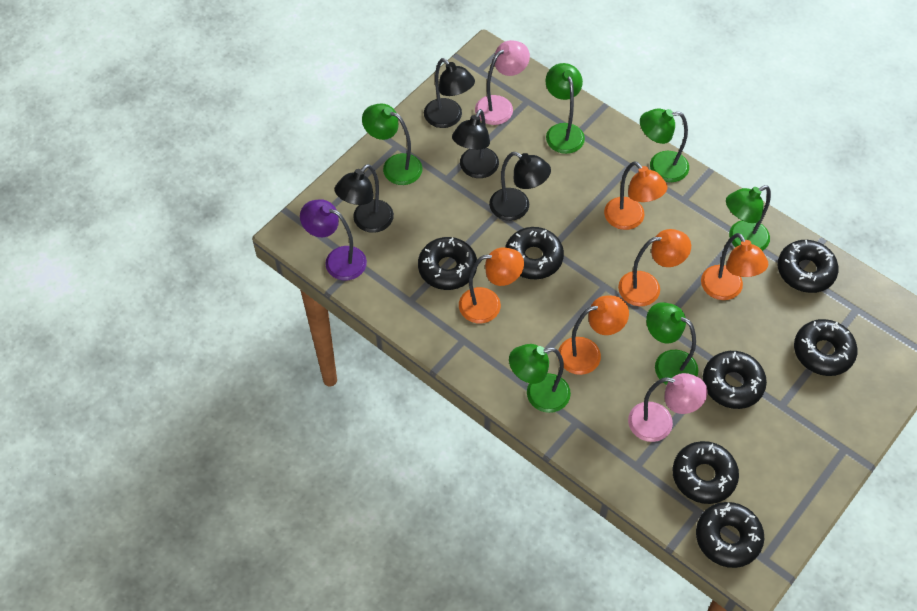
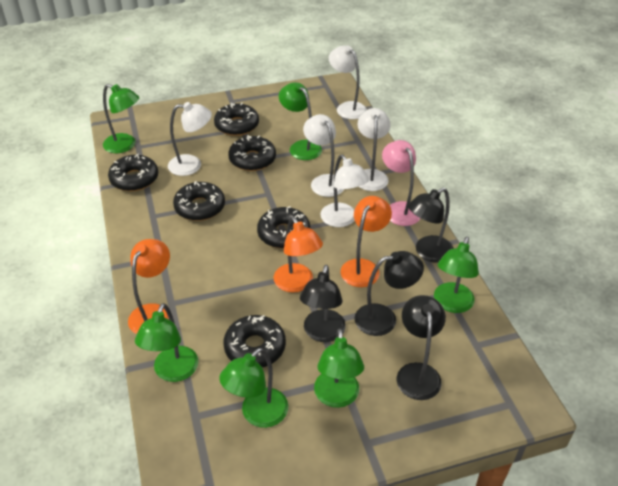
black donut: 7 -> 6
orange lamp: 5 -> 3
pink lamp: 2 -> 1
purple lamp: 1 -> 0
white lamp: 0 -> 5

